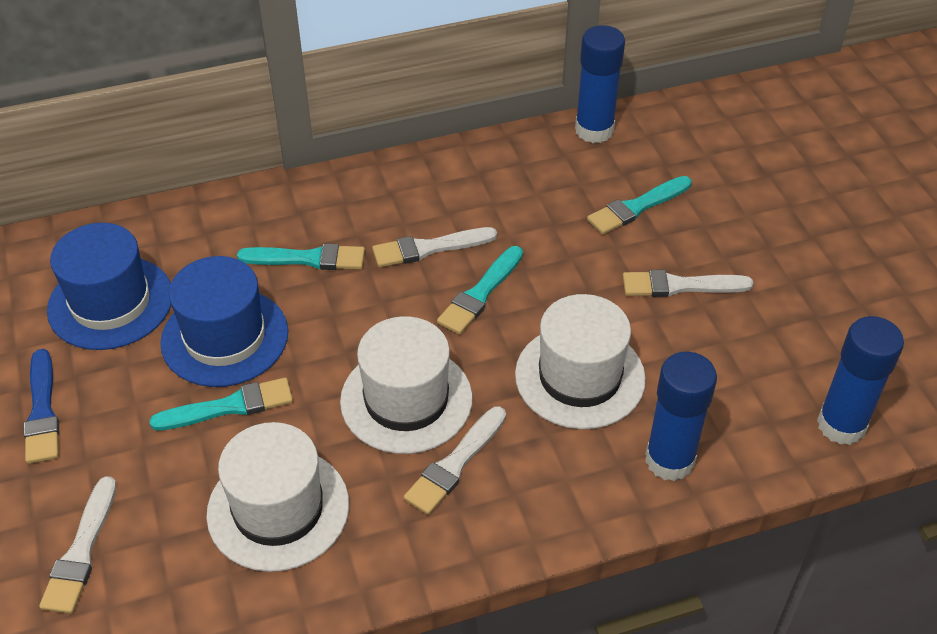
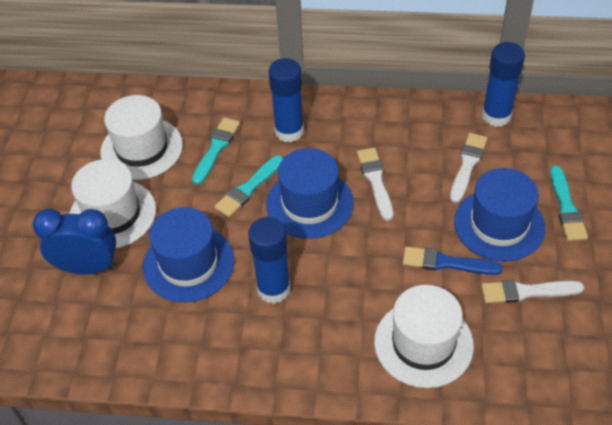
blue clock: 0 -> 1
blue hat: 2 -> 3
turquoise brush: 4 -> 3
white brush: 4 -> 3

